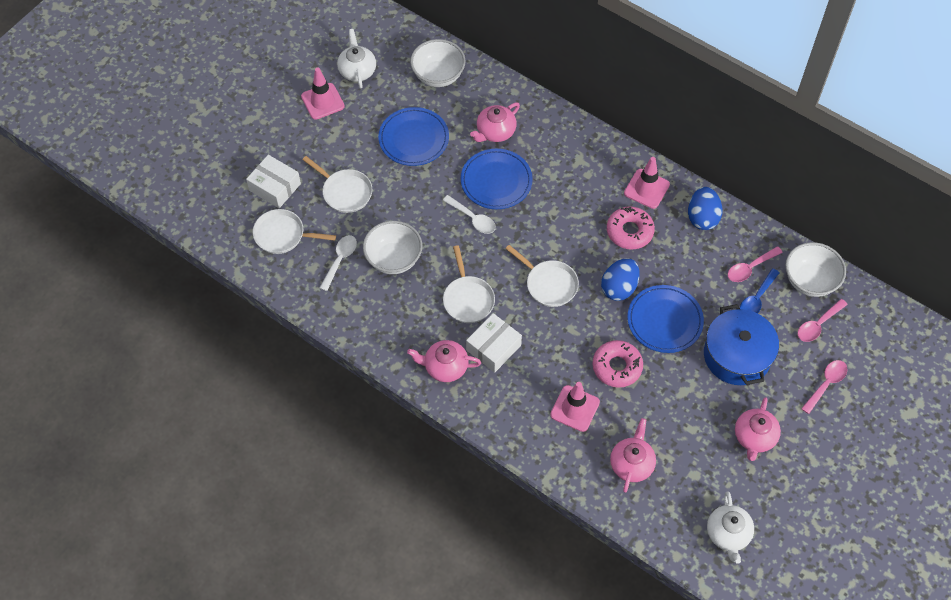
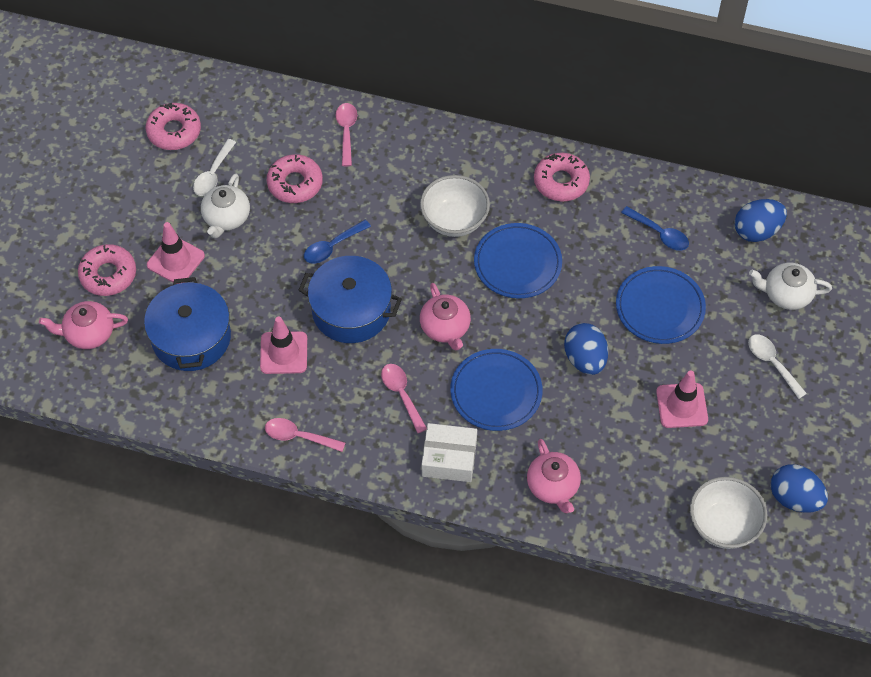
blue egg: 2 -> 3
blue pot: 1 -> 2
blue spoon: 1 -> 2
pink donut: 2 -> 4
pink teapot: 4 -> 3
white bowl: 3 -> 2
white box: 2 -> 1
white pan: 4 -> 0

